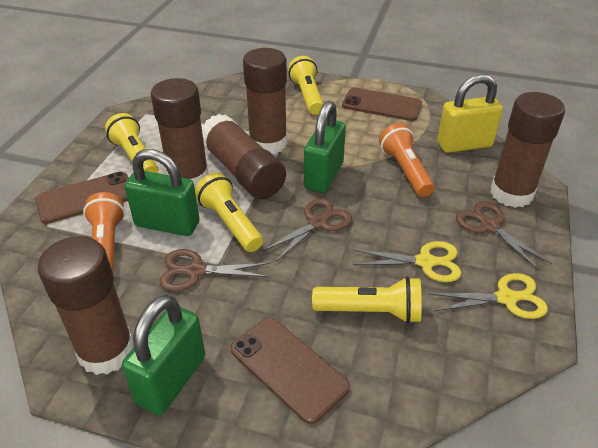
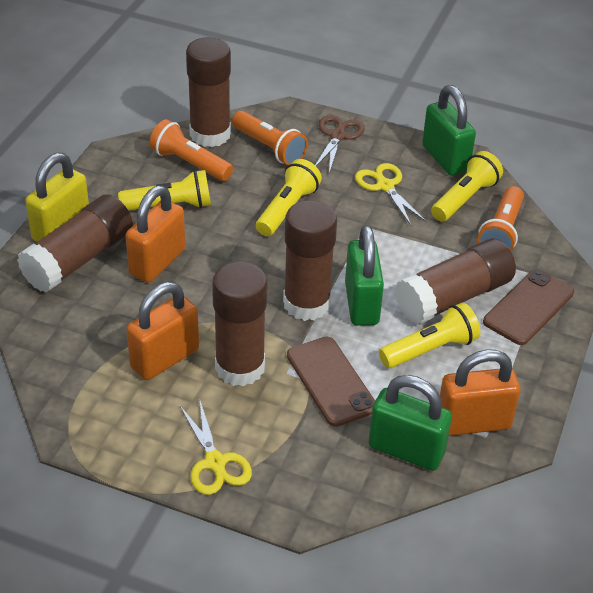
brown phone: 3 -> 2
brown scissors: 3 -> 1
orange flashlight: 2 -> 3
orange padlock: 0 -> 3

